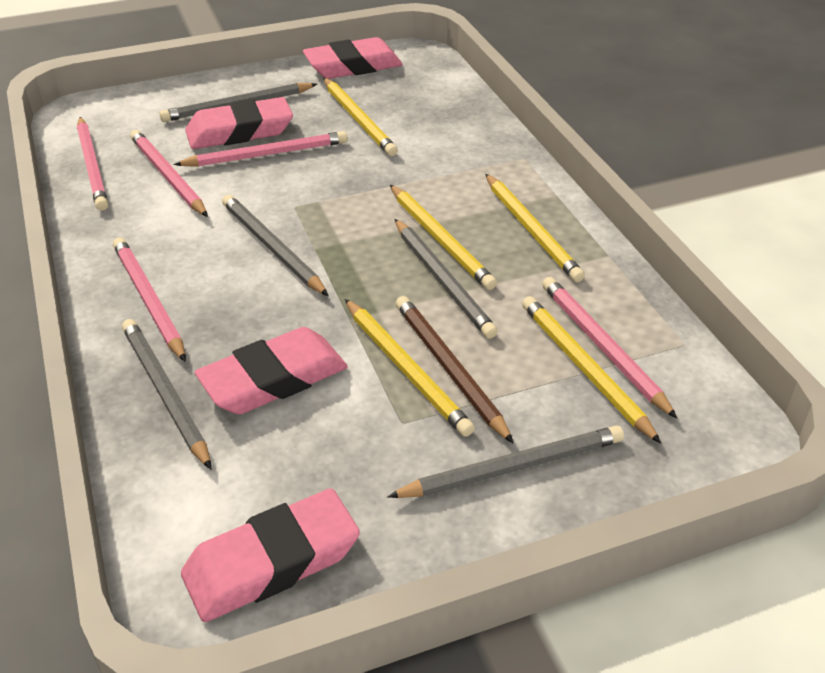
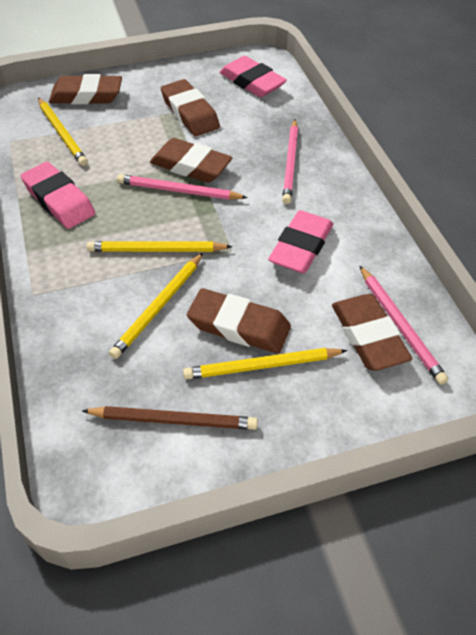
brown eraser: 0 -> 5
grey pencil: 5 -> 0
pink eraser: 4 -> 3
pink pencil: 5 -> 3
yellow pencil: 5 -> 4

